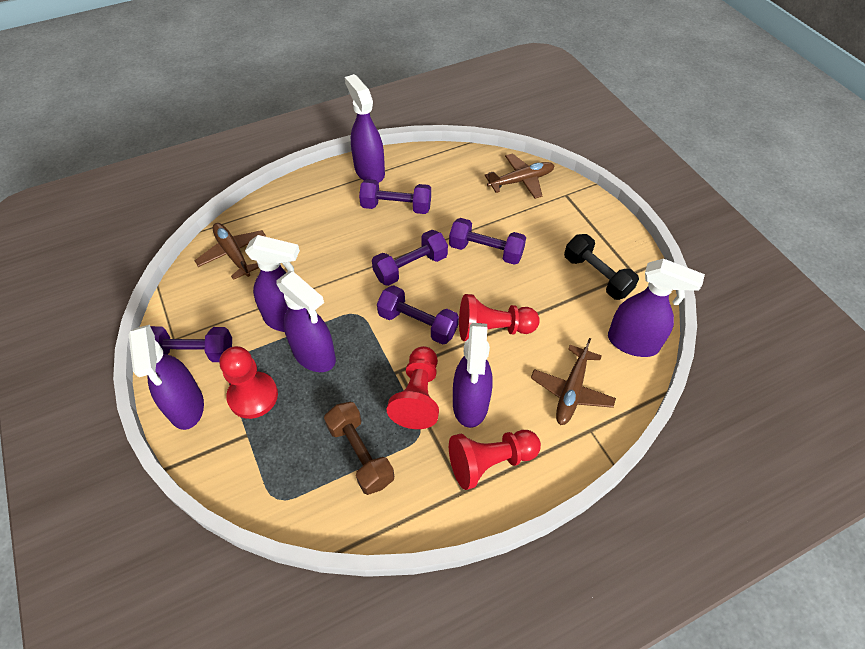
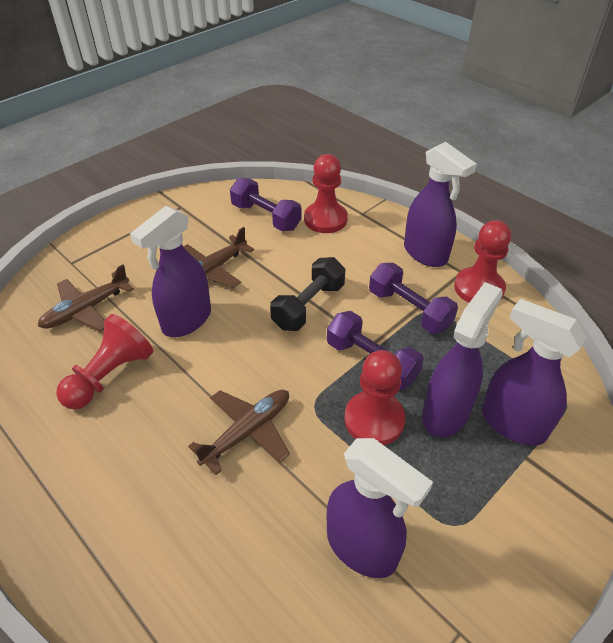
brown dumbbell: 1 -> 0
purple dumbbell: 5 -> 3
purple spray bottle: 6 -> 5

